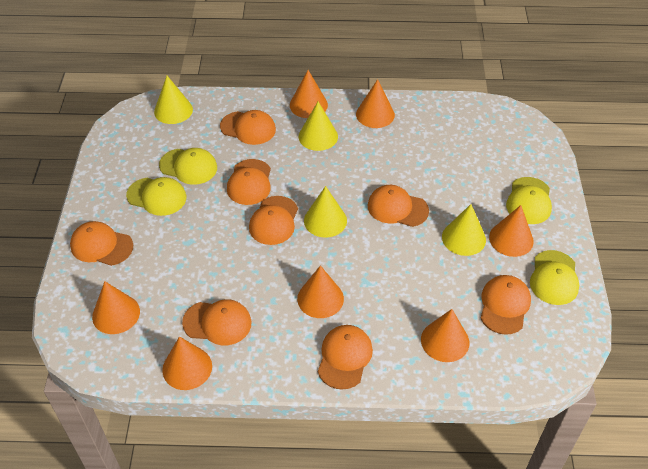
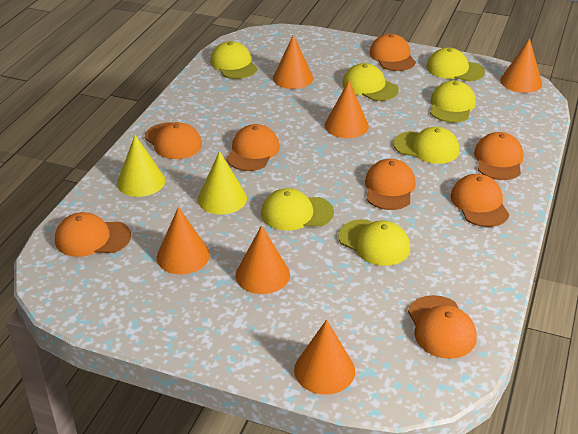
orange cone: 7 -> 6
yellow cap: 4 -> 7
yellow cone: 4 -> 2

